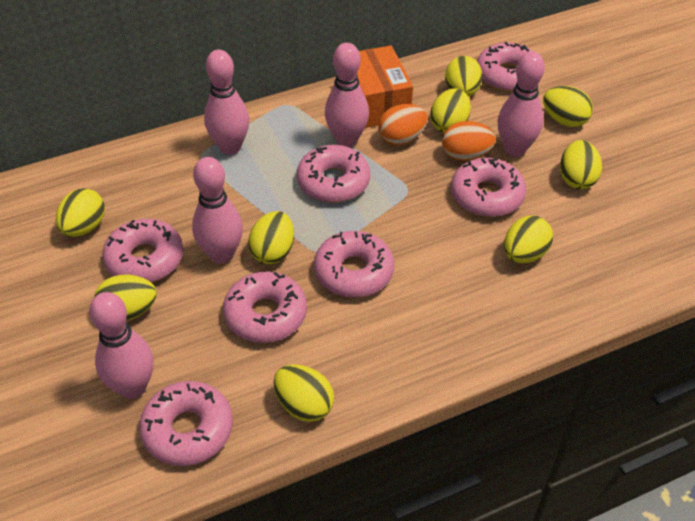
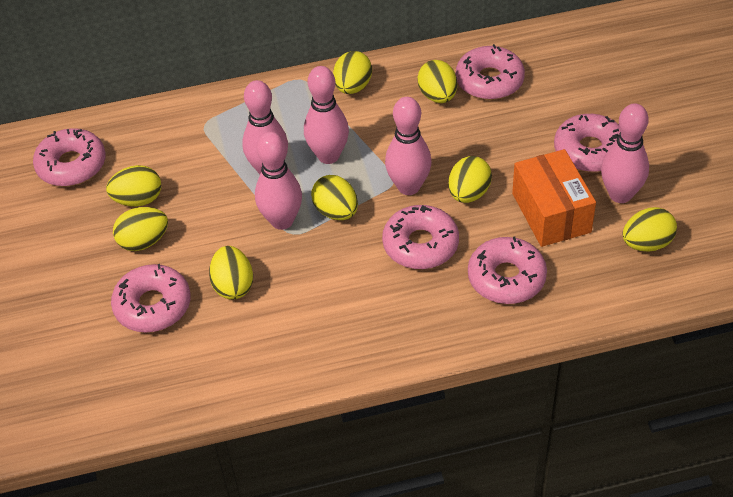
orange egg: 2 -> 0
pink donut: 7 -> 6
yellow egg: 9 -> 8

